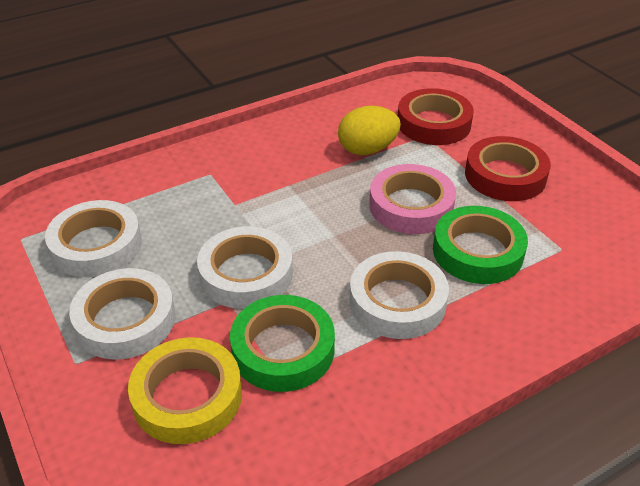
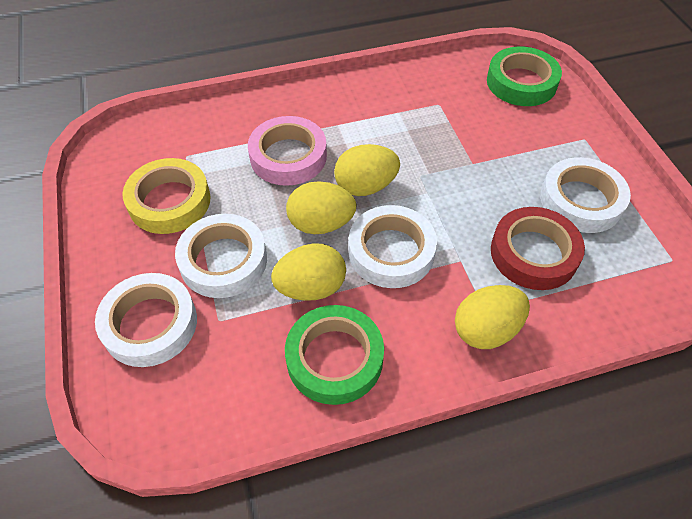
red tape: 2 -> 1
yellow egg: 1 -> 4

